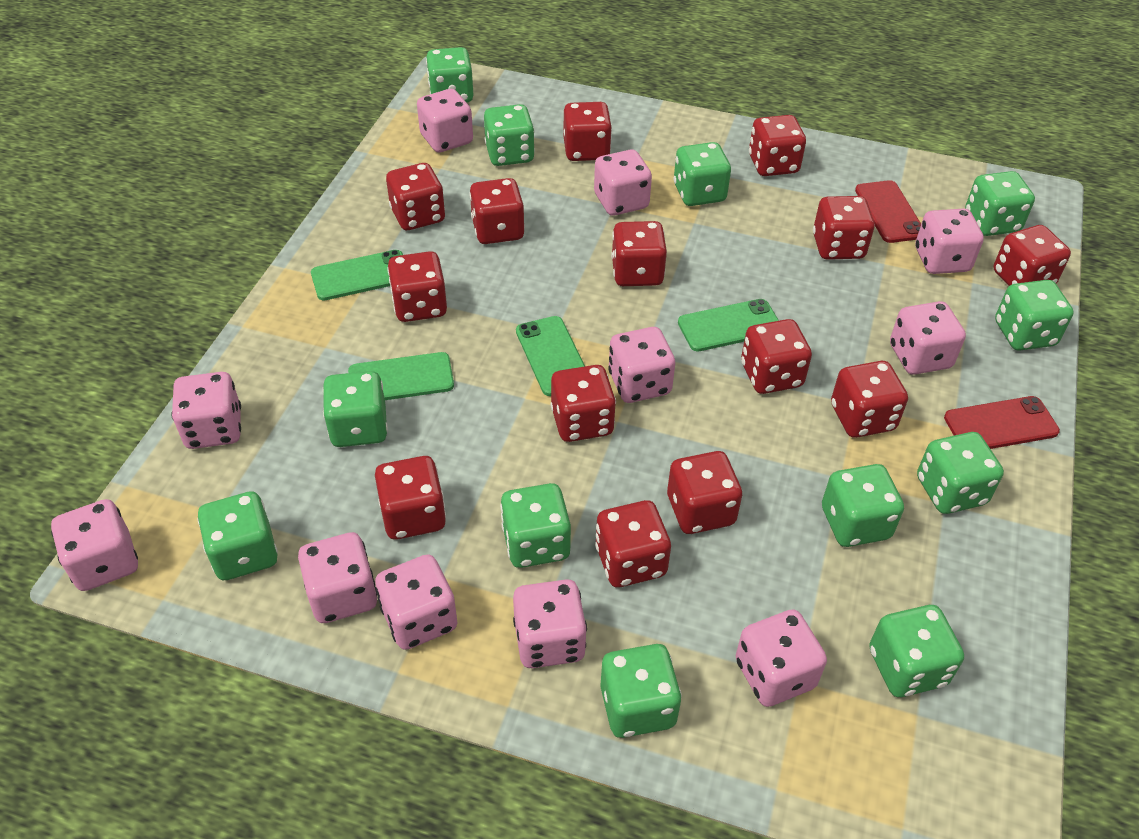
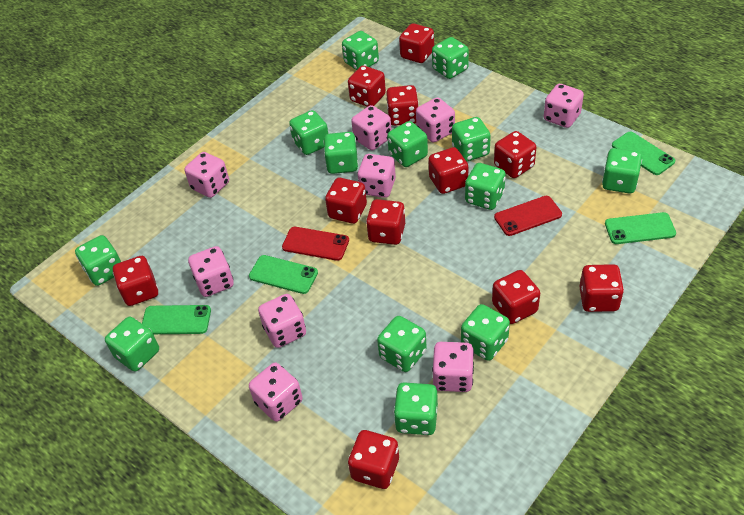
green dice: 12 -> 13
pink dice: 11 -> 9
red dice: 14 -> 11

